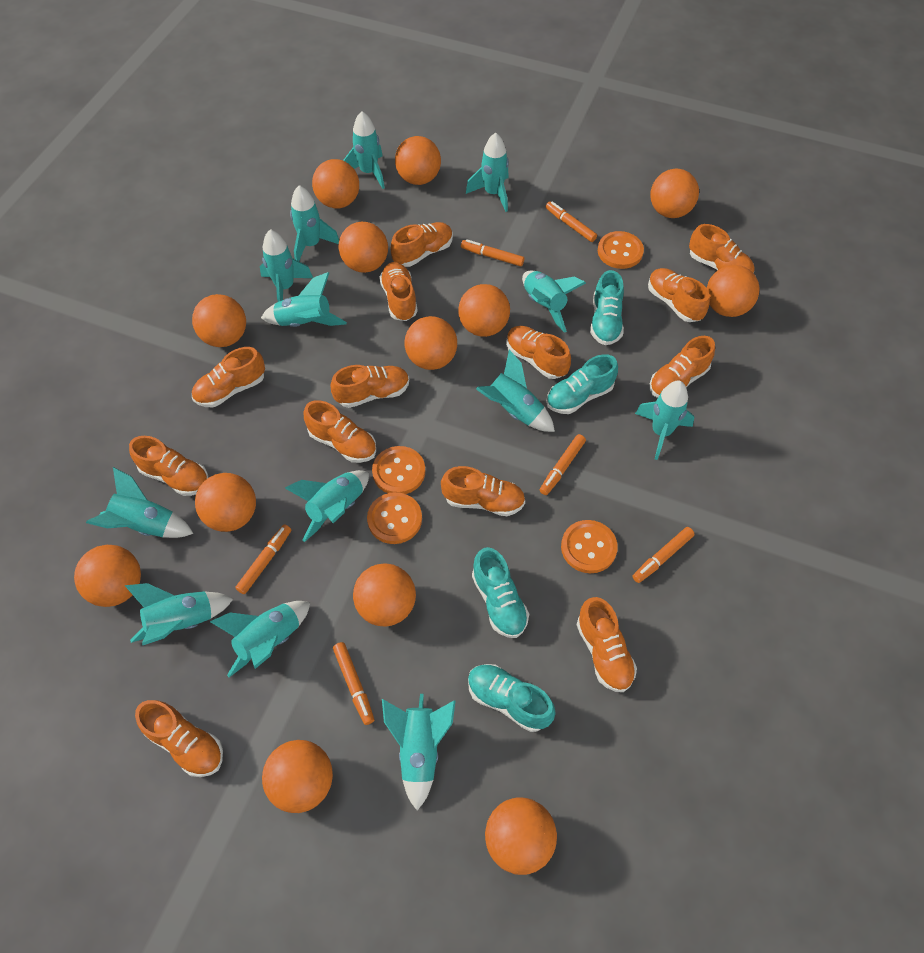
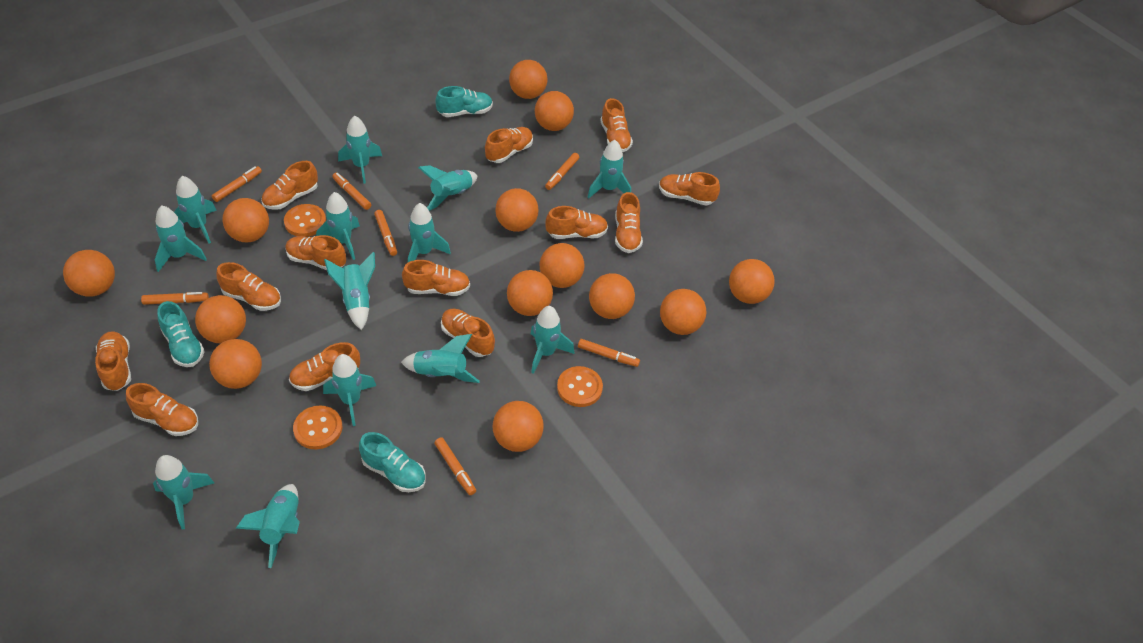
orange button: 4 -> 3
orange marker: 6 -> 7
turquoise shoe: 4 -> 3

